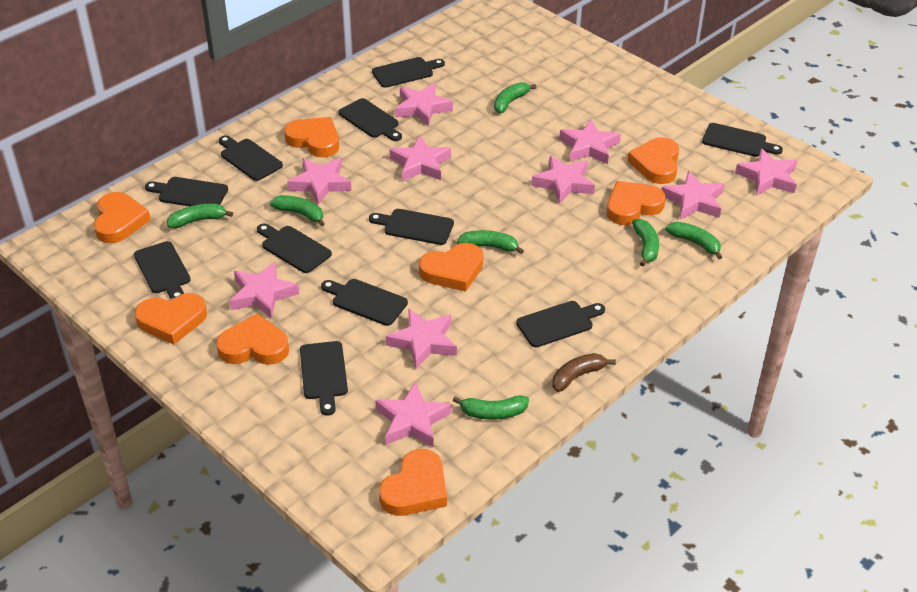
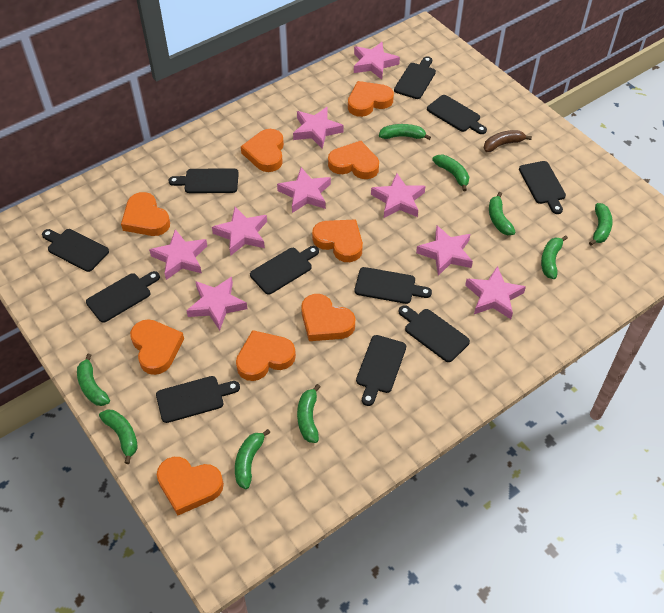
green banana: 7 -> 9
orange heart: 8 -> 9
pink star: 10 -> 9

